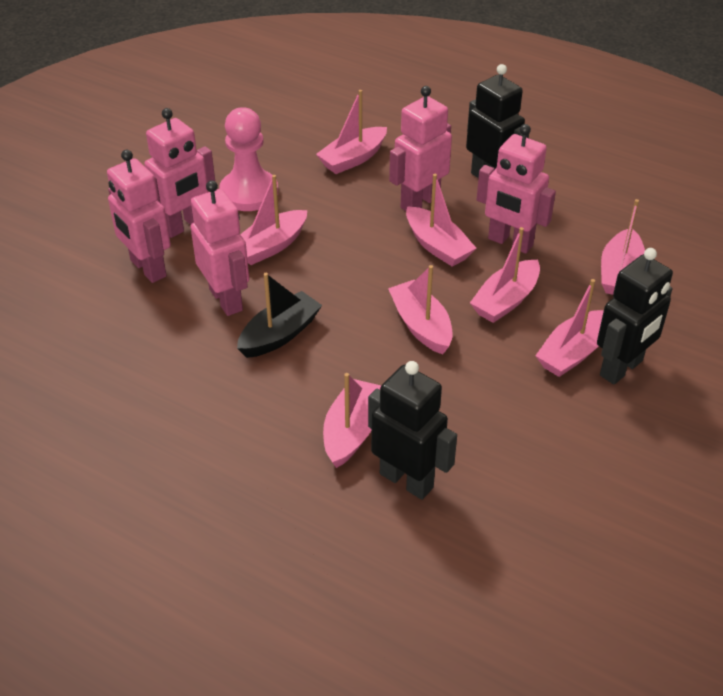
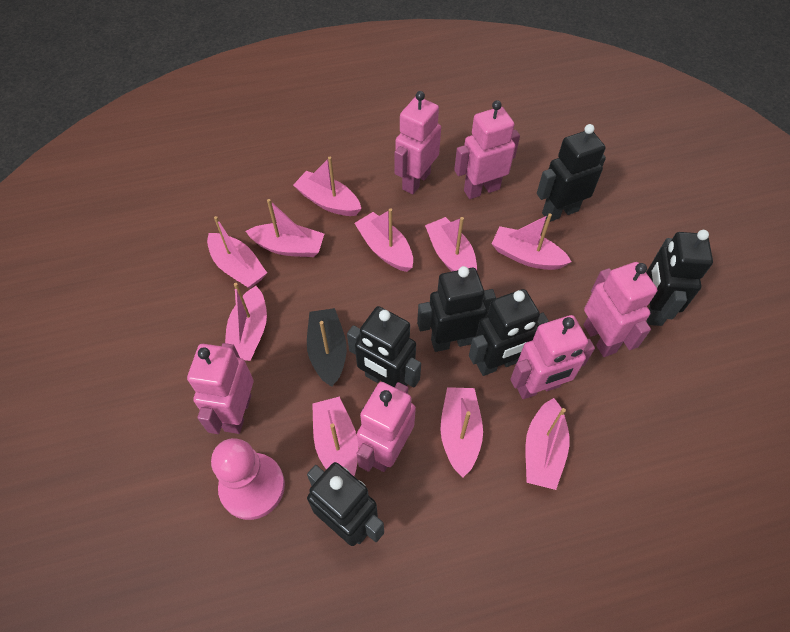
black robot: 3 -> 6
pink boat: 8 -> 10
pink robot: 5 -> 6

